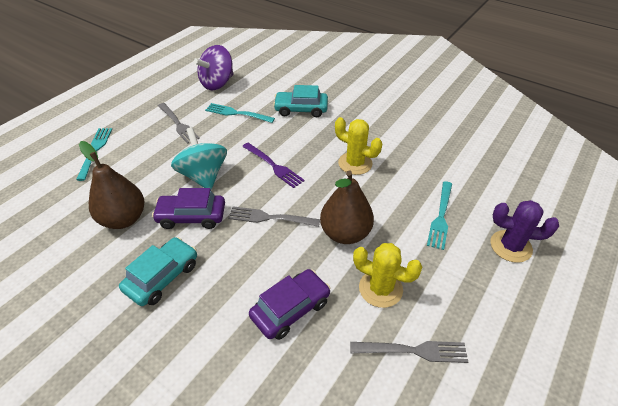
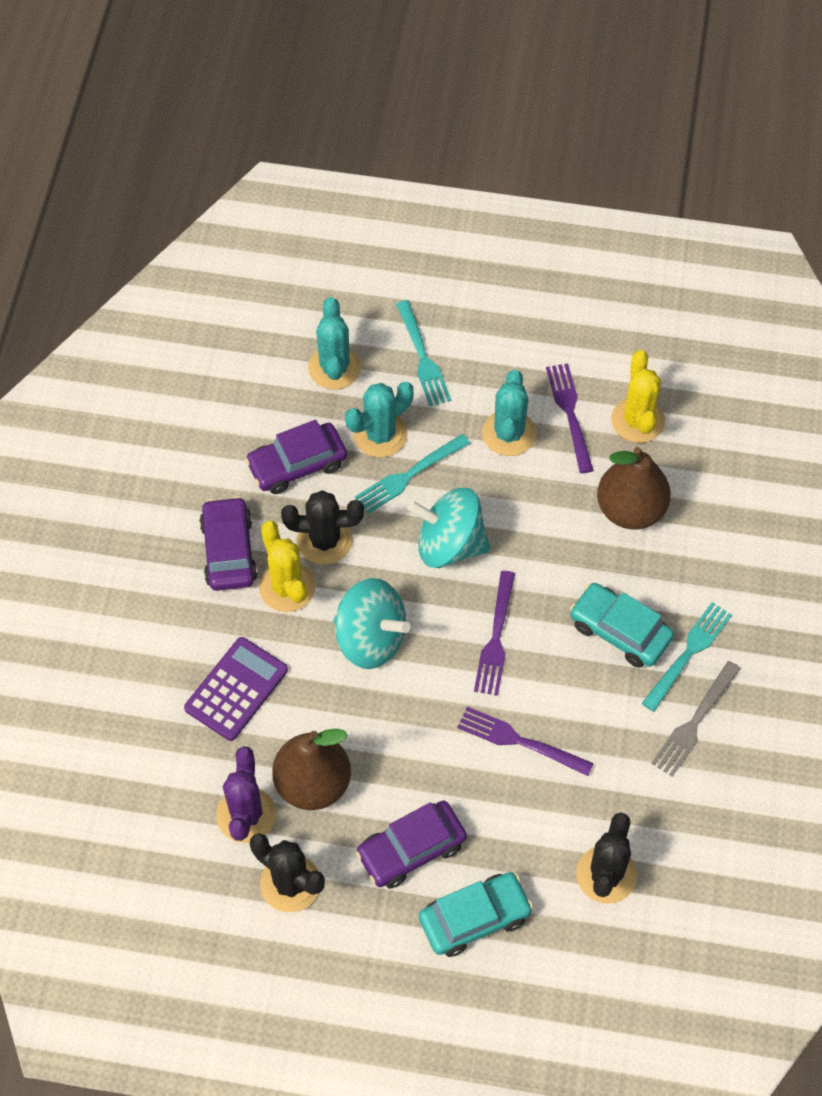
black cactus: 0 -> 3
grey fork: 3 -> 1
purple calculator: 0 -> 1
purple car: 2 -> 3
purple fork: 1 -> 3
purple spinning top: 1 -> 0
turquoise cactus: 0 -> 3
turquoise spinning top: 1 -> 2

